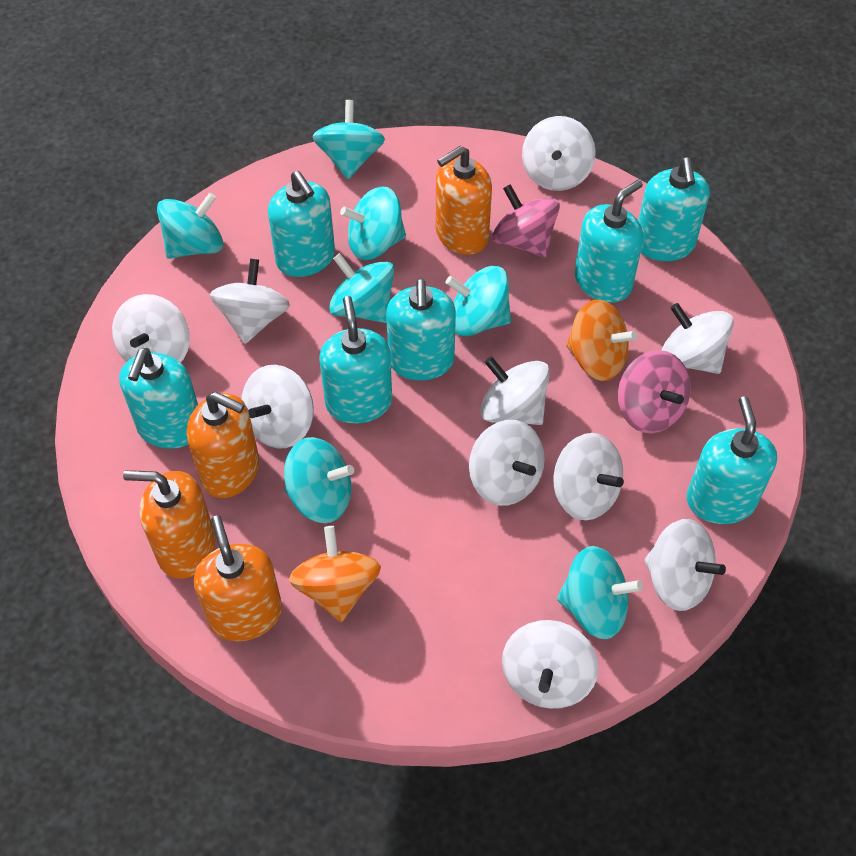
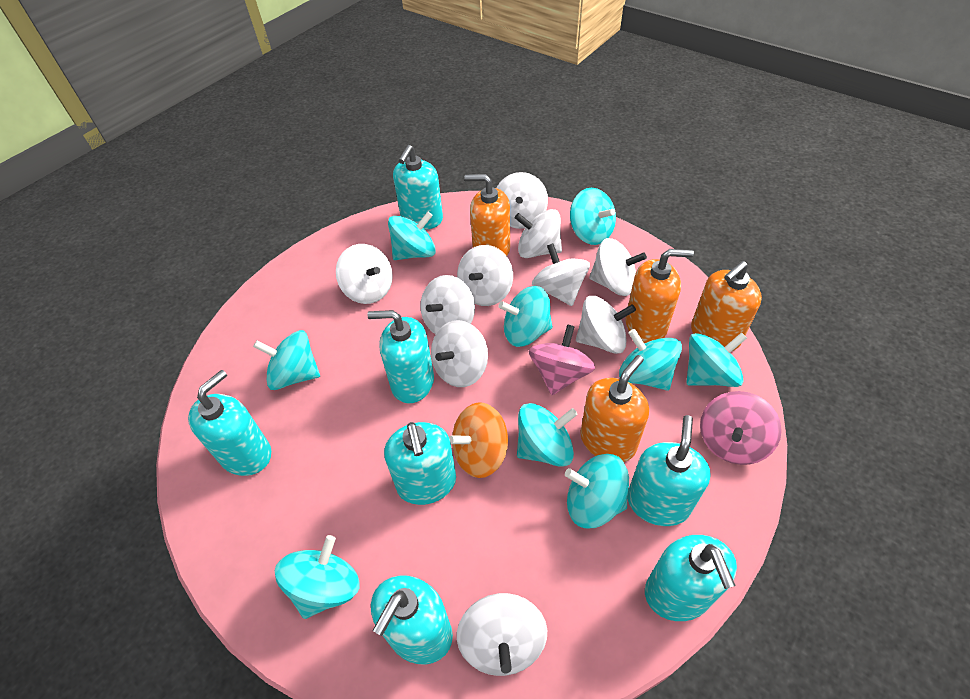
orange spinning top: 2 -> 1
turquoise spinning top: 7 -> 9

